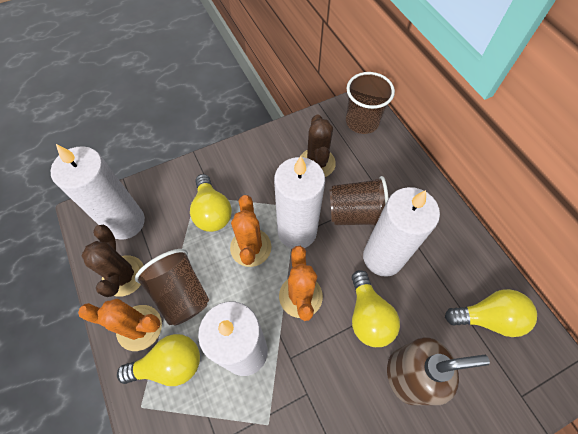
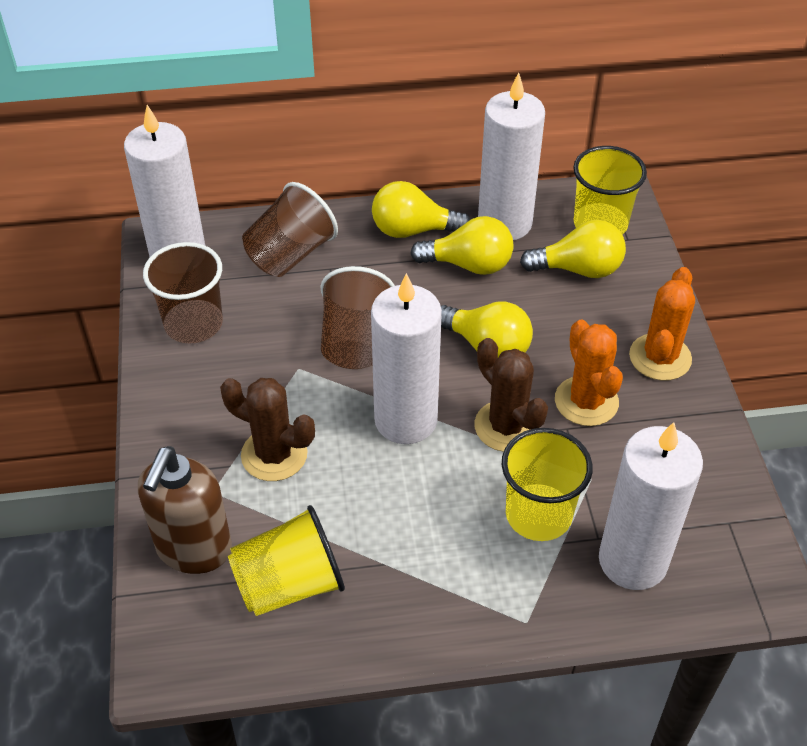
orange cactus: 3 -> 2
yellow cup: 0 -> 3

